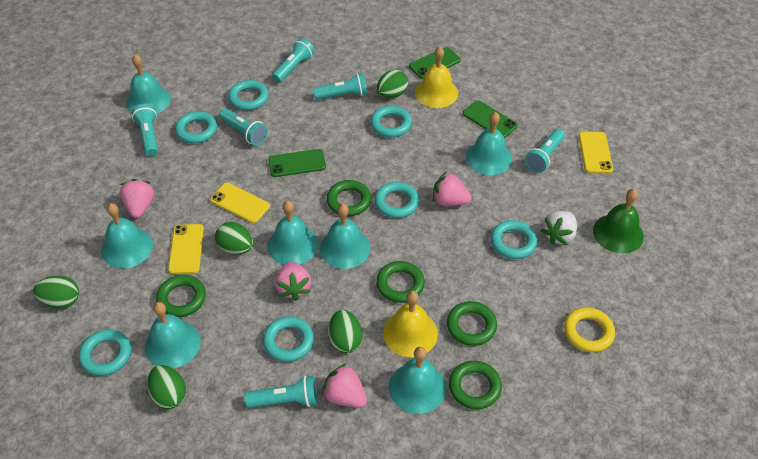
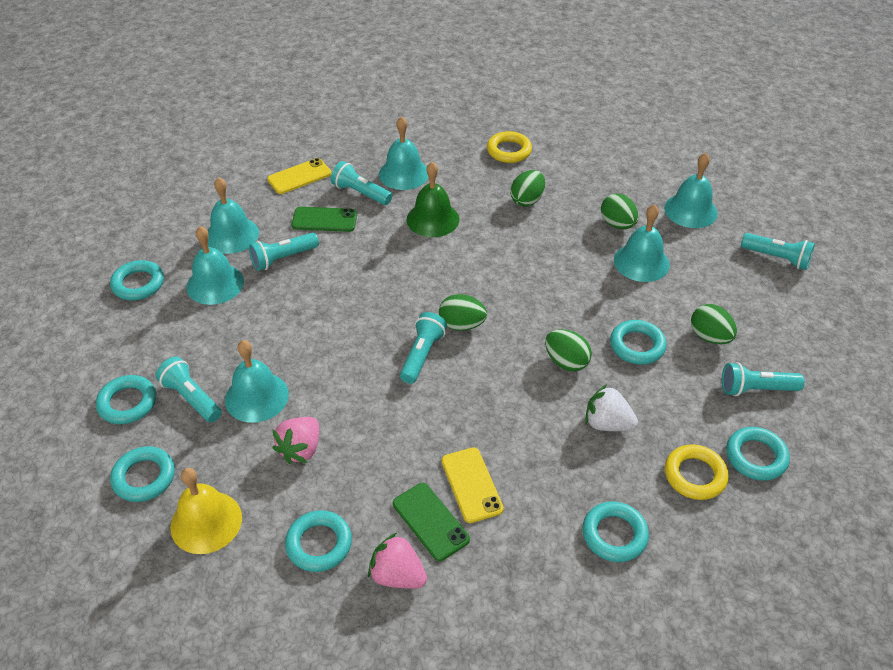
green phone: 3 -> 2
green ring: 5 -> 0
pink strawberry: 4 -> 2
turquoise bell: 7 -> 6
yellow bell: 2 -> 1
yellow phone: 3 -> 2
yellow ring: 1 -> 2

